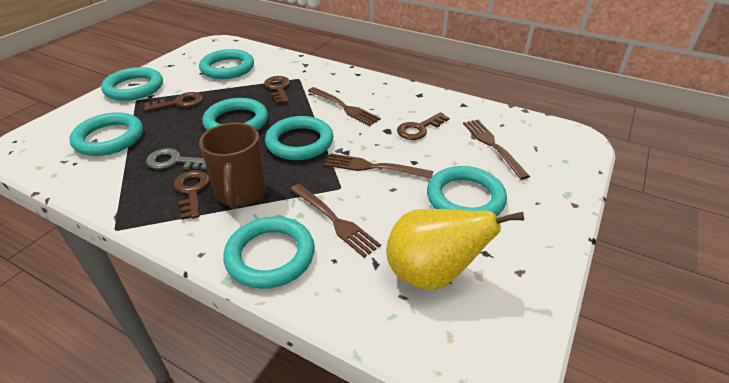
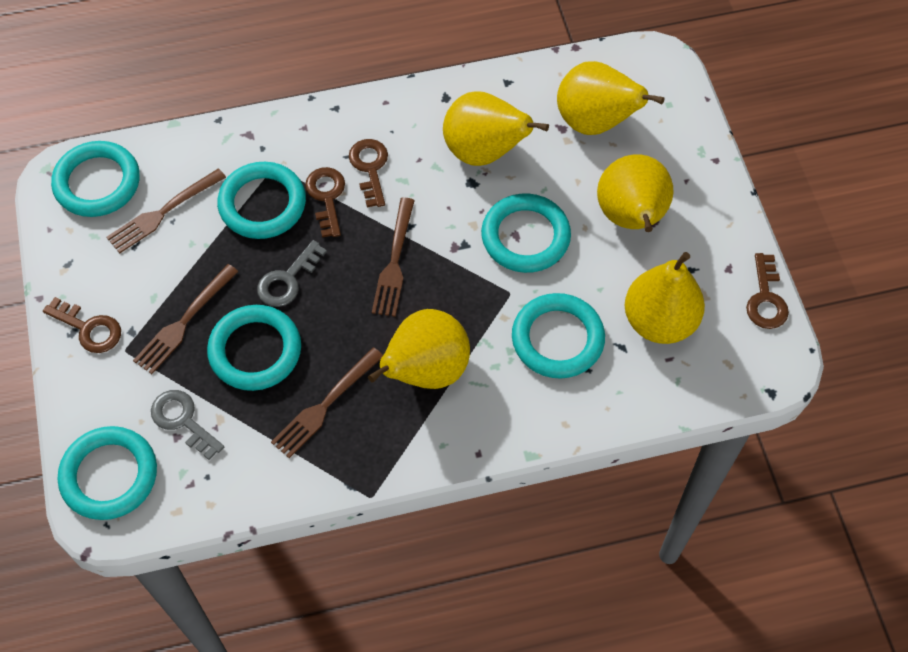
brown mug: 1 -> 0
grey key: 1 -> 2
turquoise ring: 7 -> 6
yellow pear: 1 -> 5

